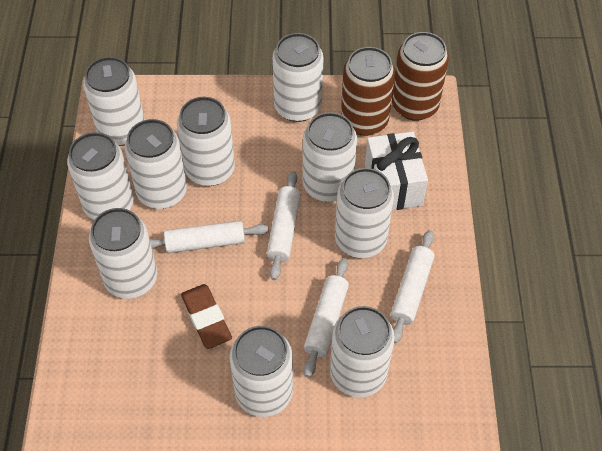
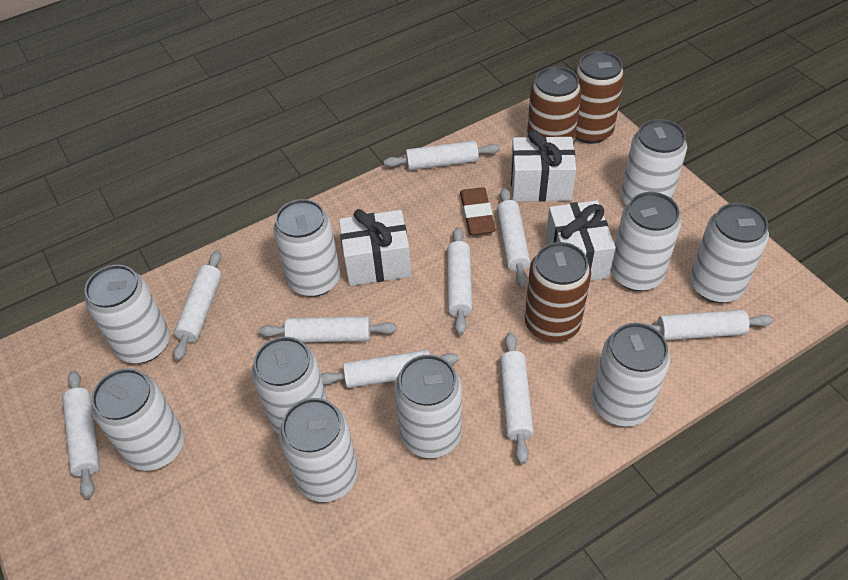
brown can: 2 -> 3
white gift: 1 -> 3
white rolling pin: 4 -> 9

